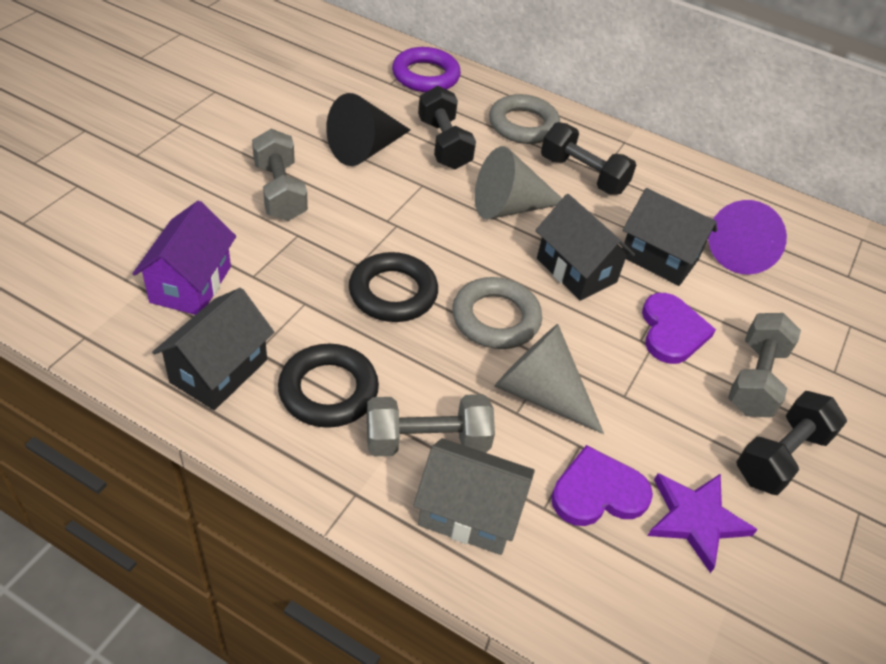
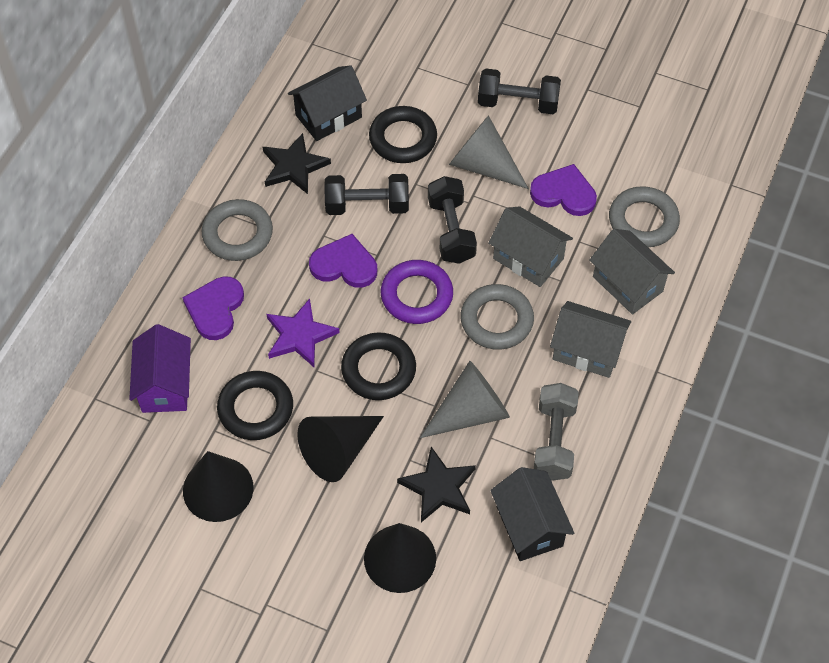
black cone: 1 -> 3
black house: 3 -> 2
black ring: 2 -> 3
black star: 0 -> 2
grey dumbbell: 3 -> 1
grey house: 1 -> 3
grey ring: 2 -> 3
purple cone: 1 -> 0
purple heart: 2 -> 3

